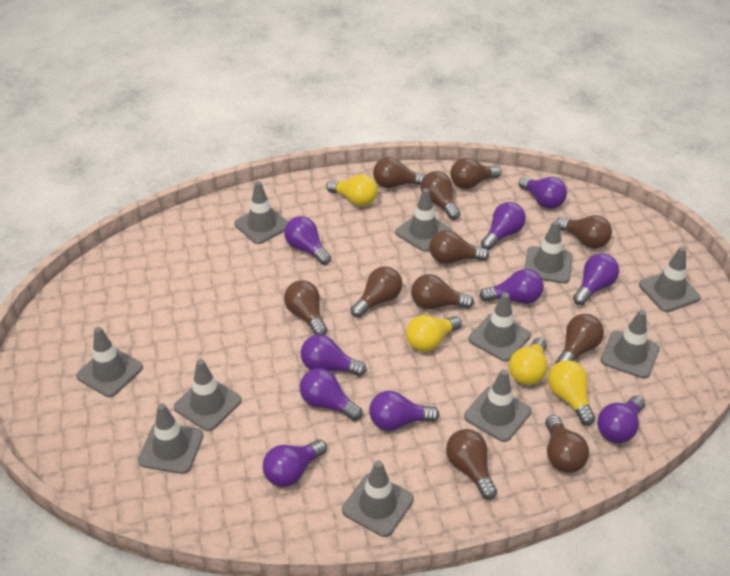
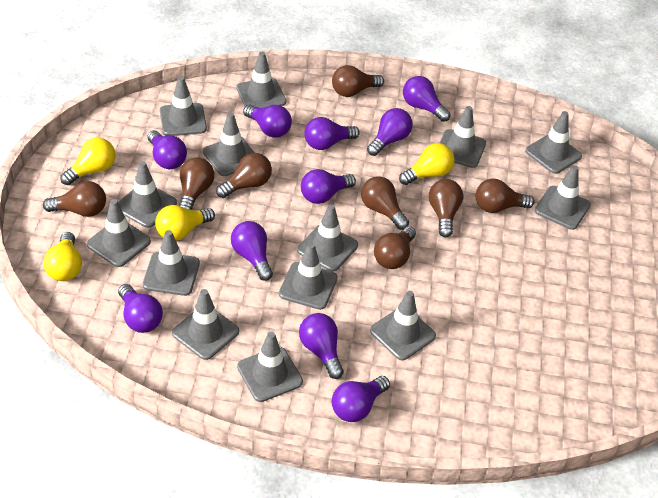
brown light bulb: 11 -> 8
grey traffic cone: 11 -> 14

